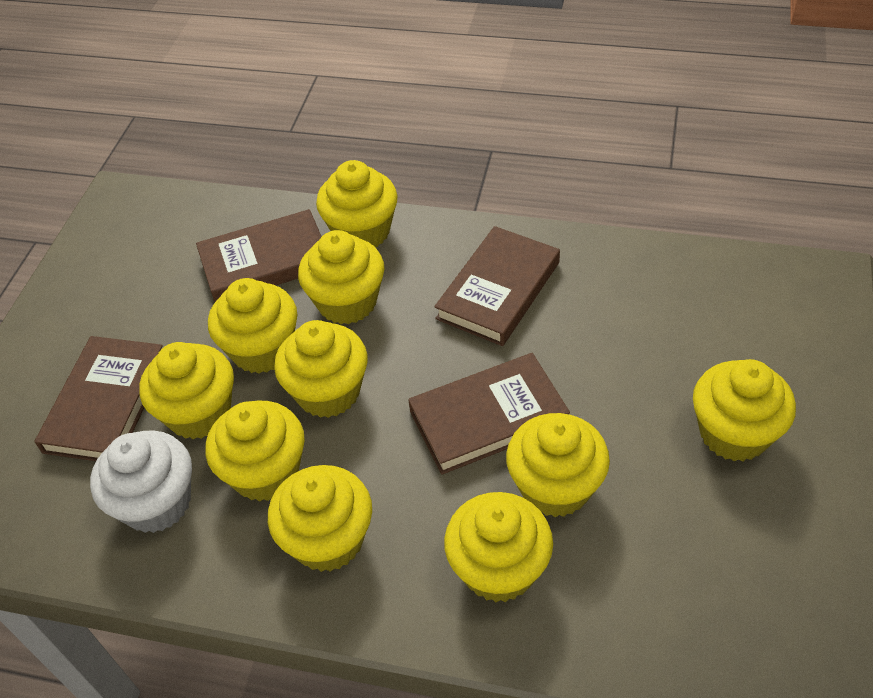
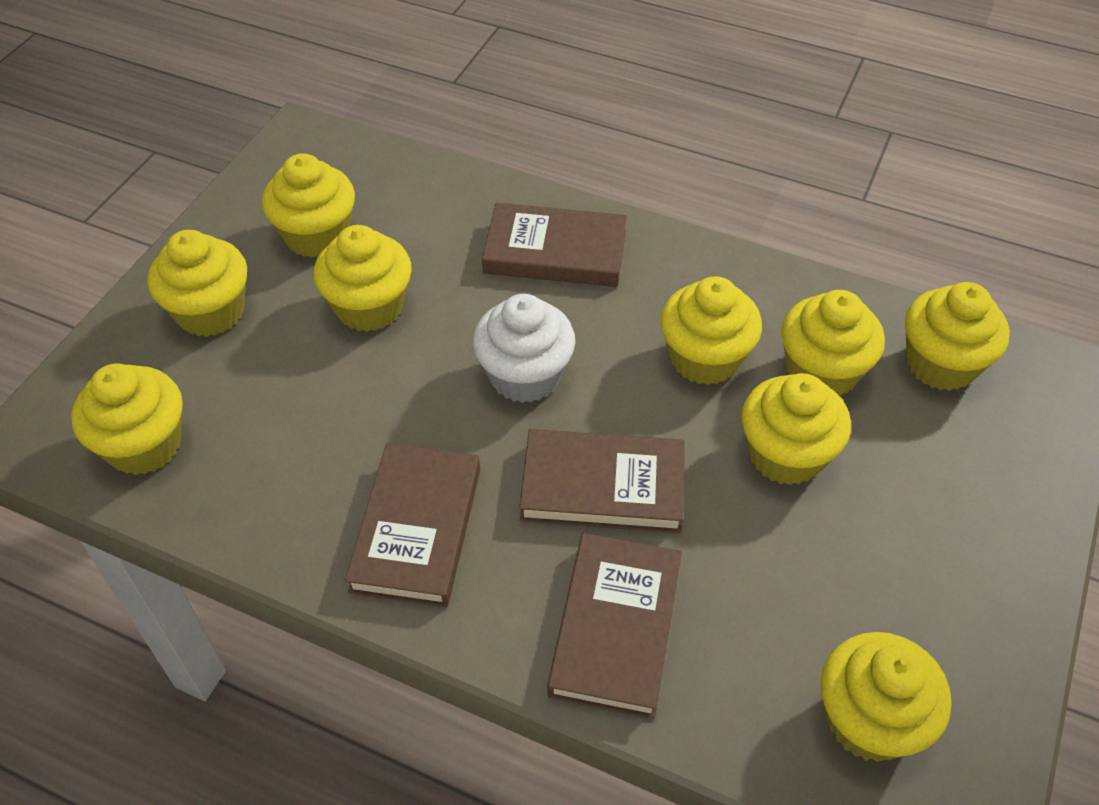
yellow cupcake: 10 -> 9

